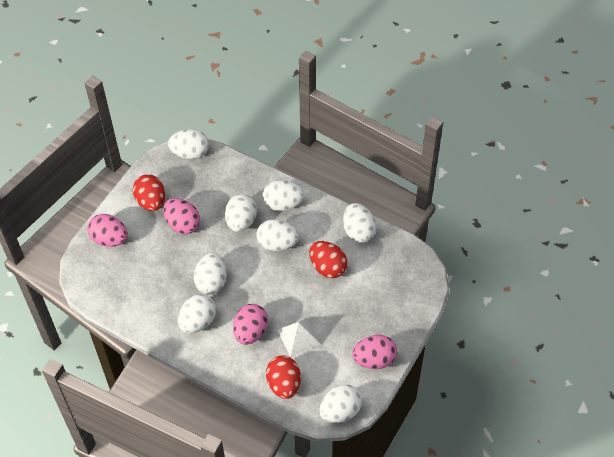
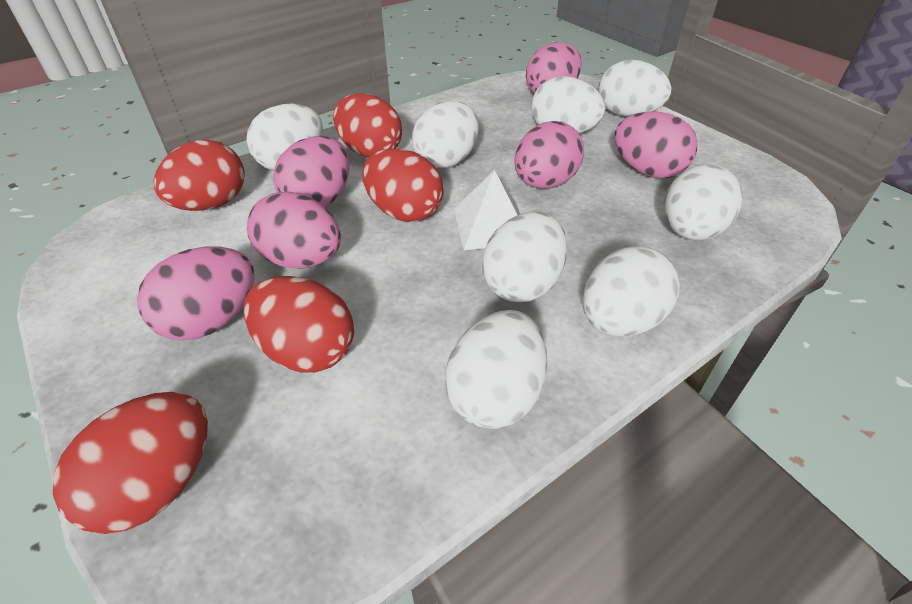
pink egg: 4 -> 6
red egg: 3 -> 5

